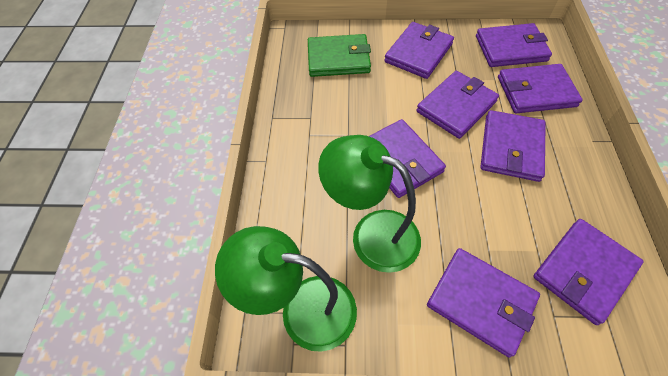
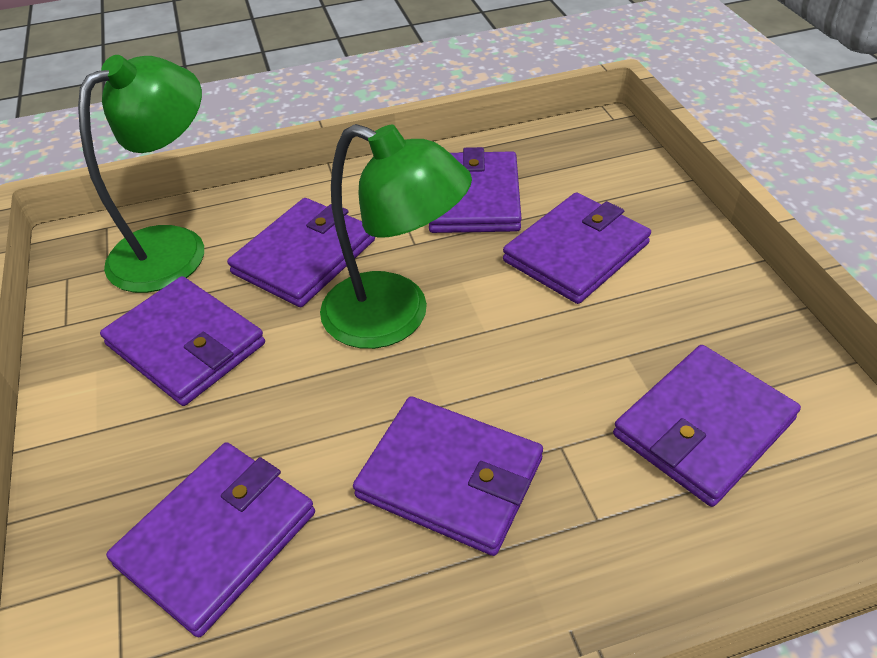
green wallet: 1 -> 0
purple wallet: 8 -> 7

